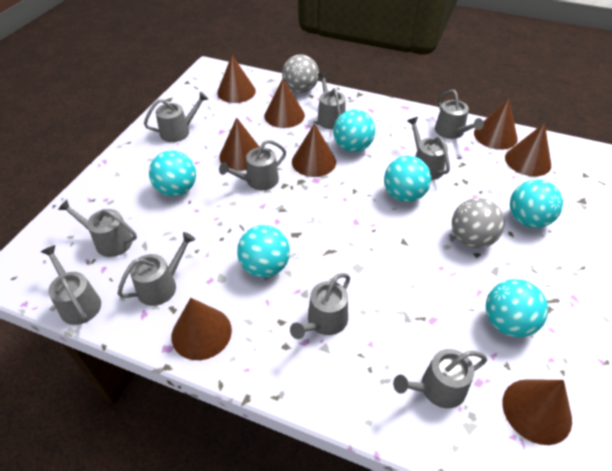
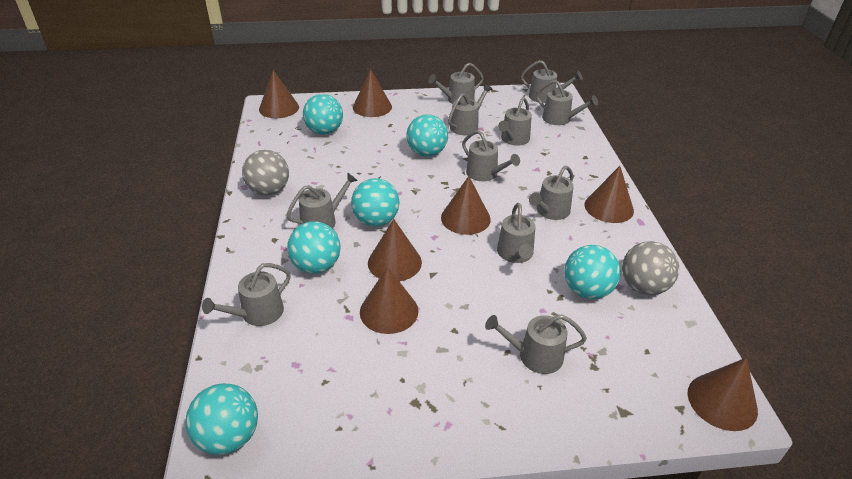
brown cone: 8 -> 7
grey watering can: 10 -> 11

